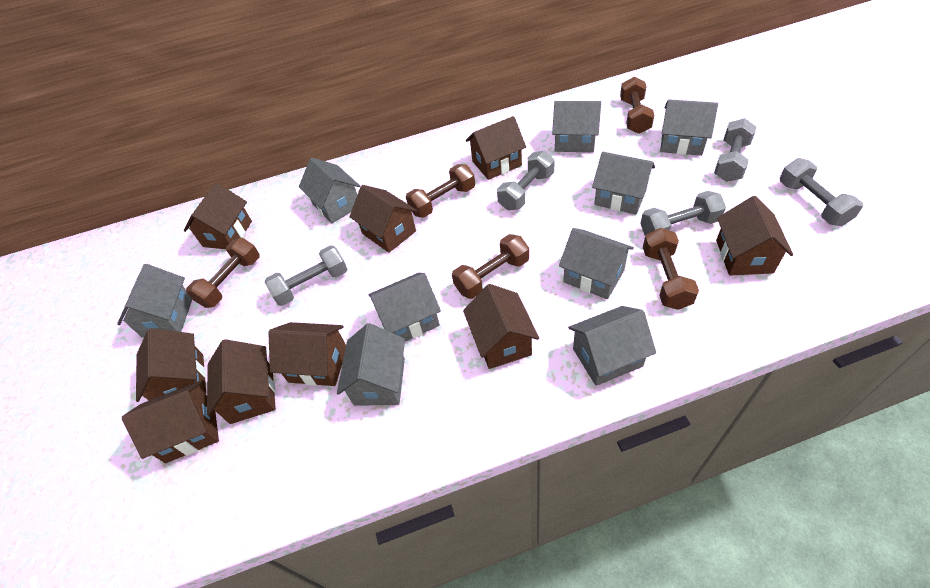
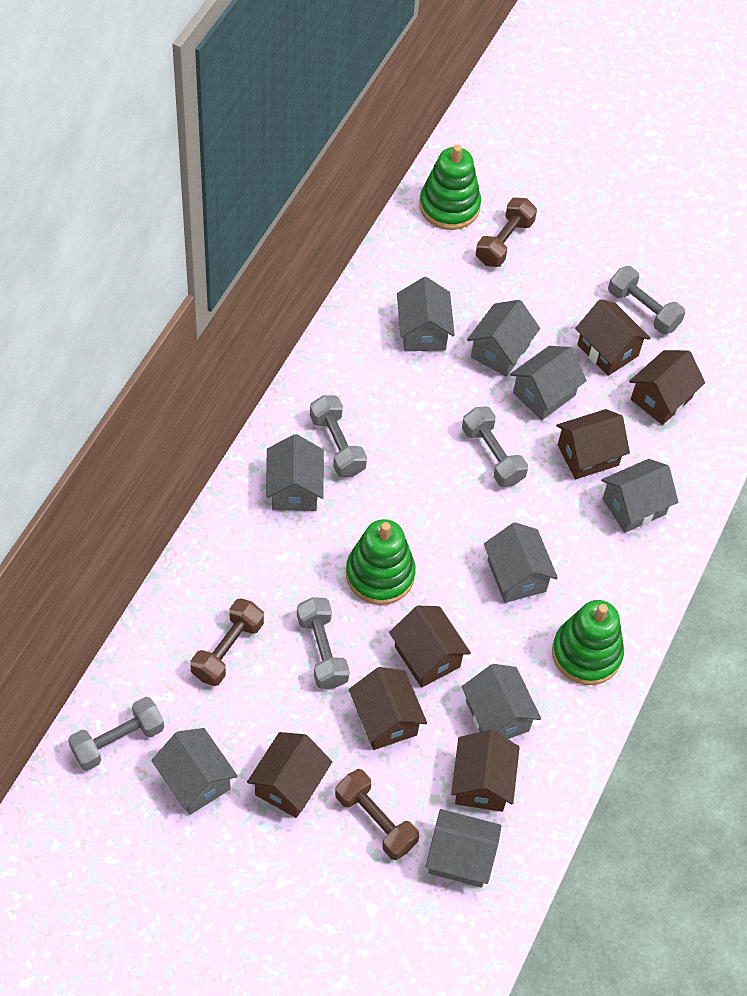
brown dumbbell: 5 -> 3
brown house: 9 -> 7
green stacking toy: 0 -> 3

